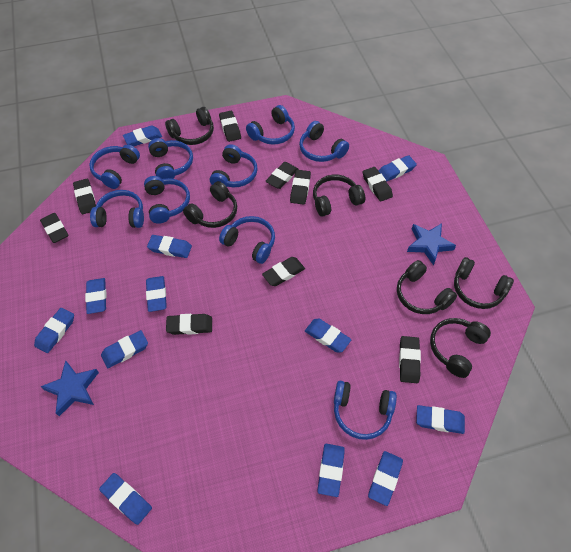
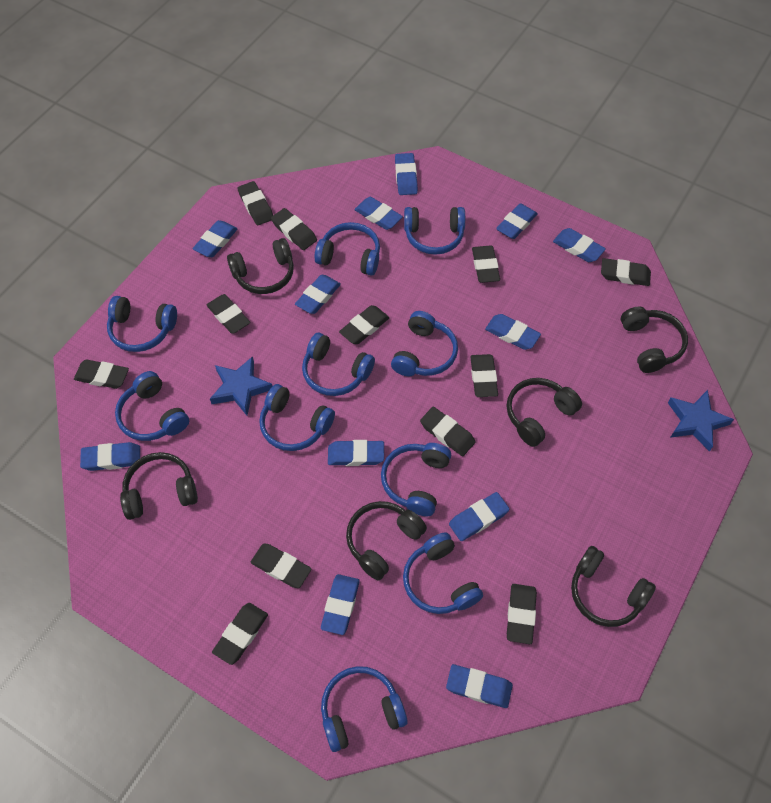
black eraser: 9 -> 12
blue headphones: 9 -> 10

